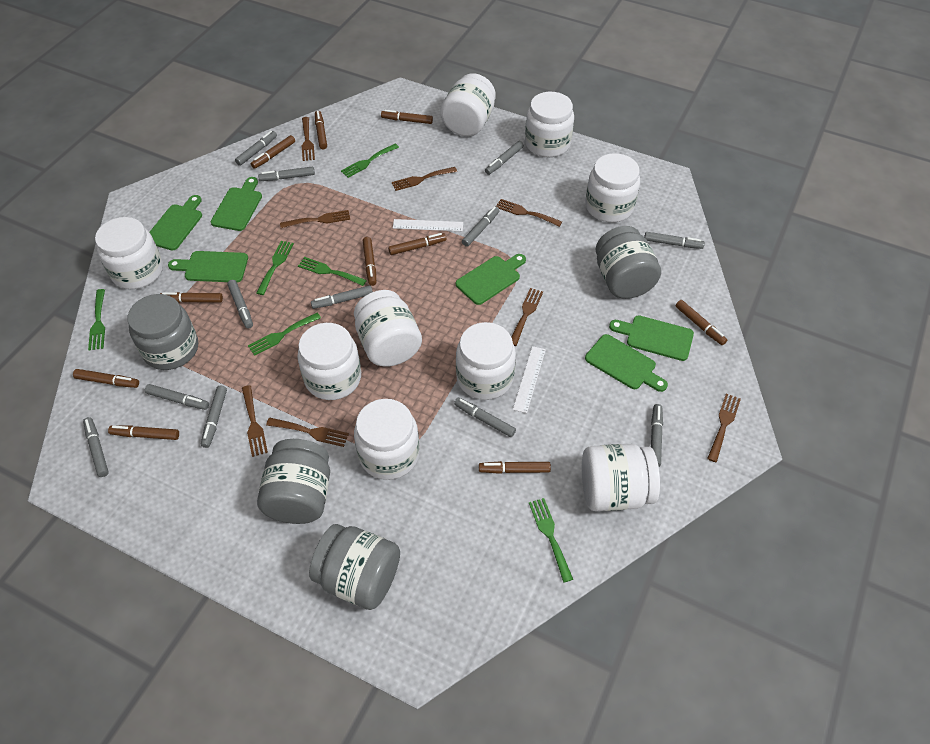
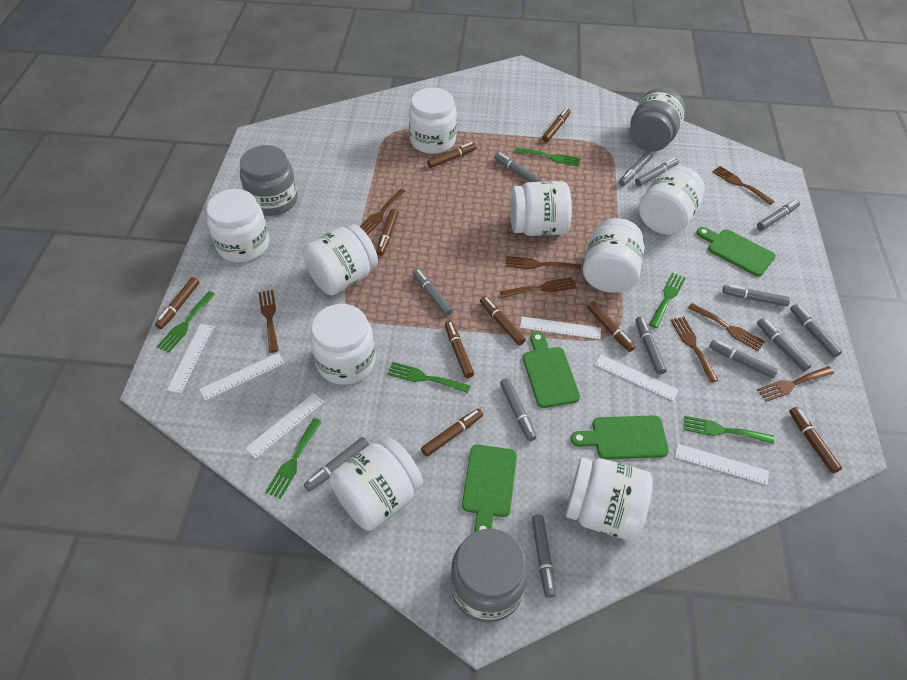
brown marker: 10 -> 9
green cutting board: 6 -> 4
grey jar: 4 -> 3
grey marker: 12 -> 13
white ruler: 2 -> 6

